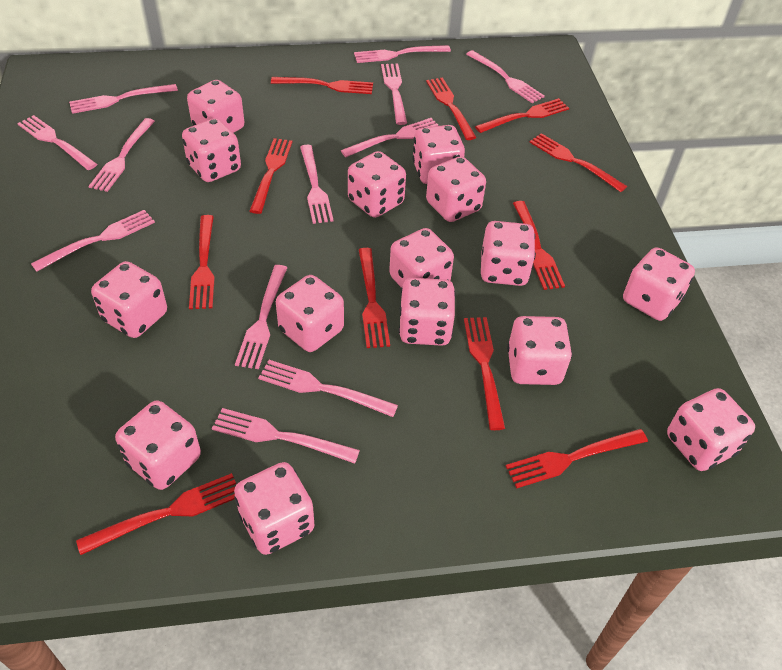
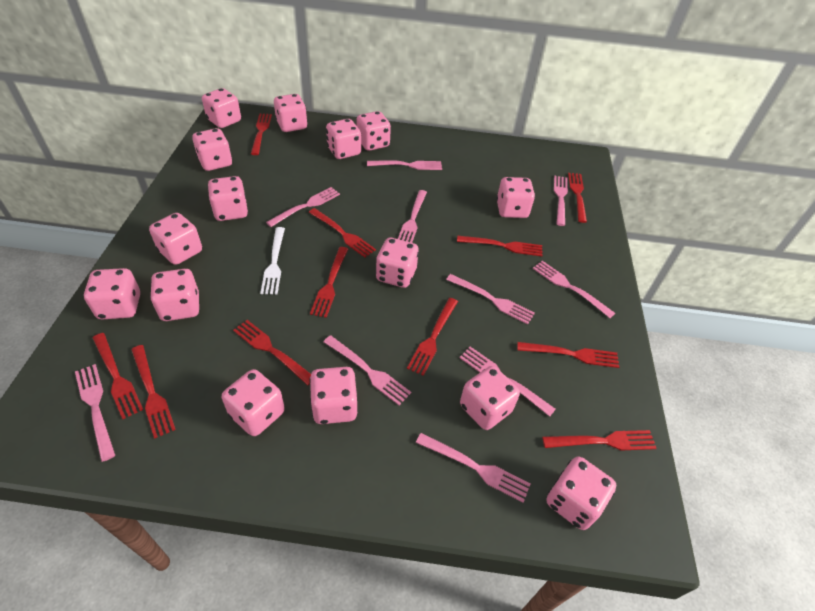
pink fork: 12 -> 10
white fork: 0 -> 1

